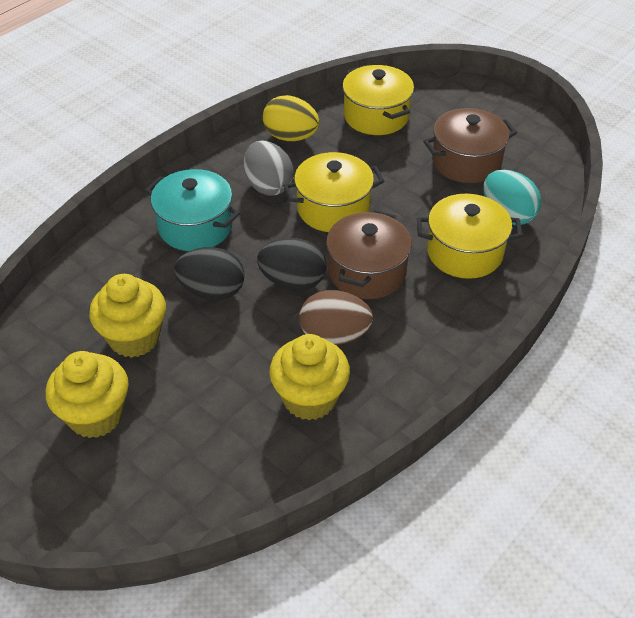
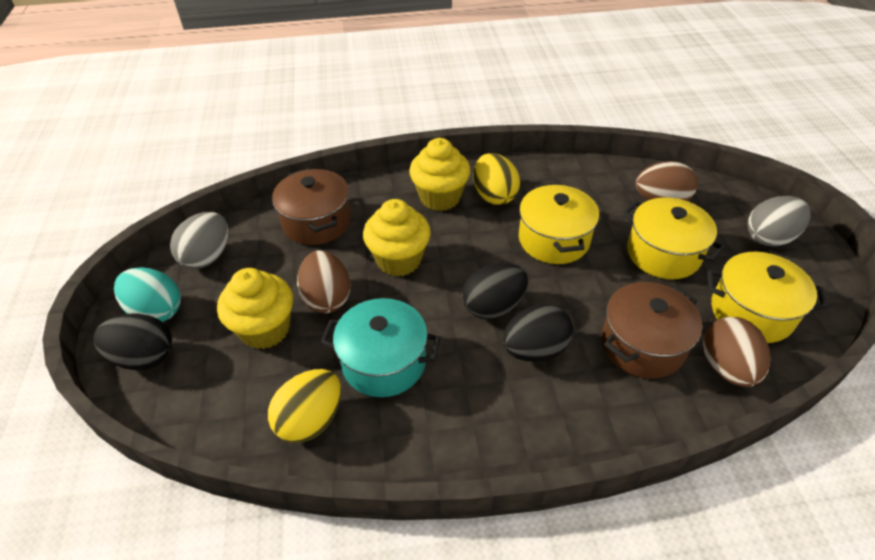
black egg: 2 -> 3
brown egg: 1 -> 3
grey egg: 1 -> 2
yellow egg: 1 -> 2

